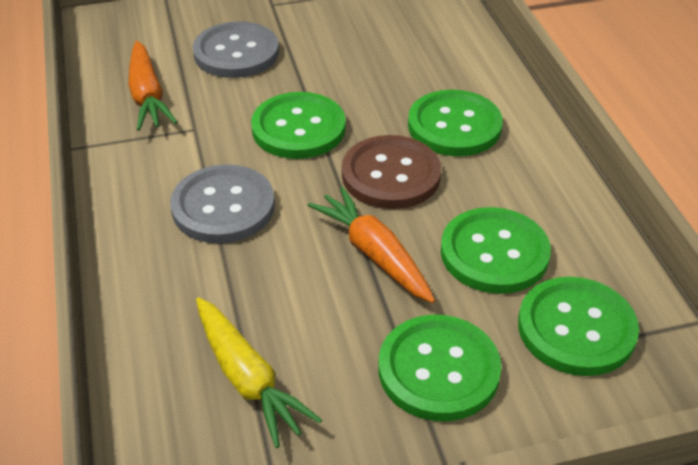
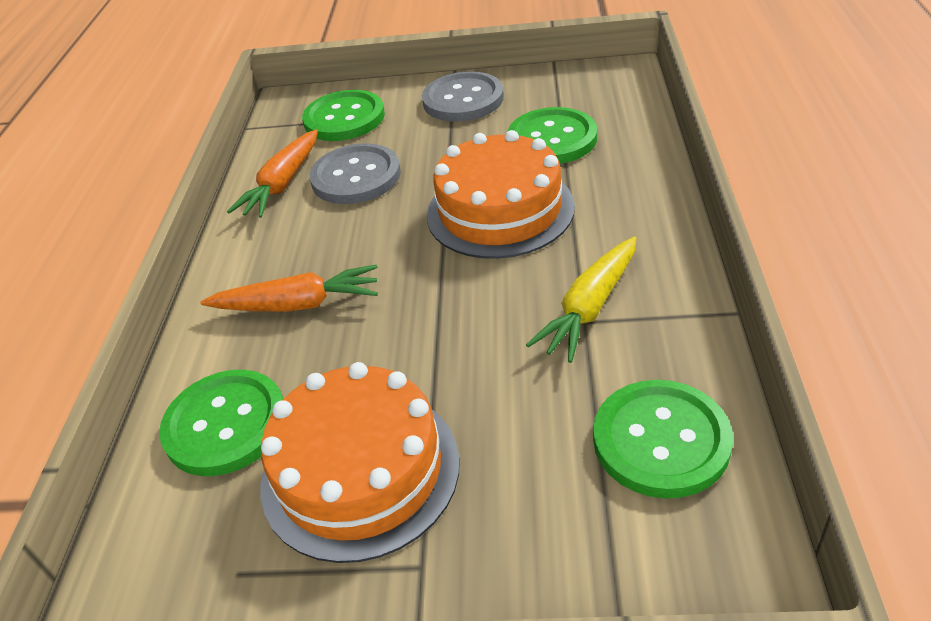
brown button: 1 -> 0
green button: 5 -> 4
orange cake: 0 -> 2

